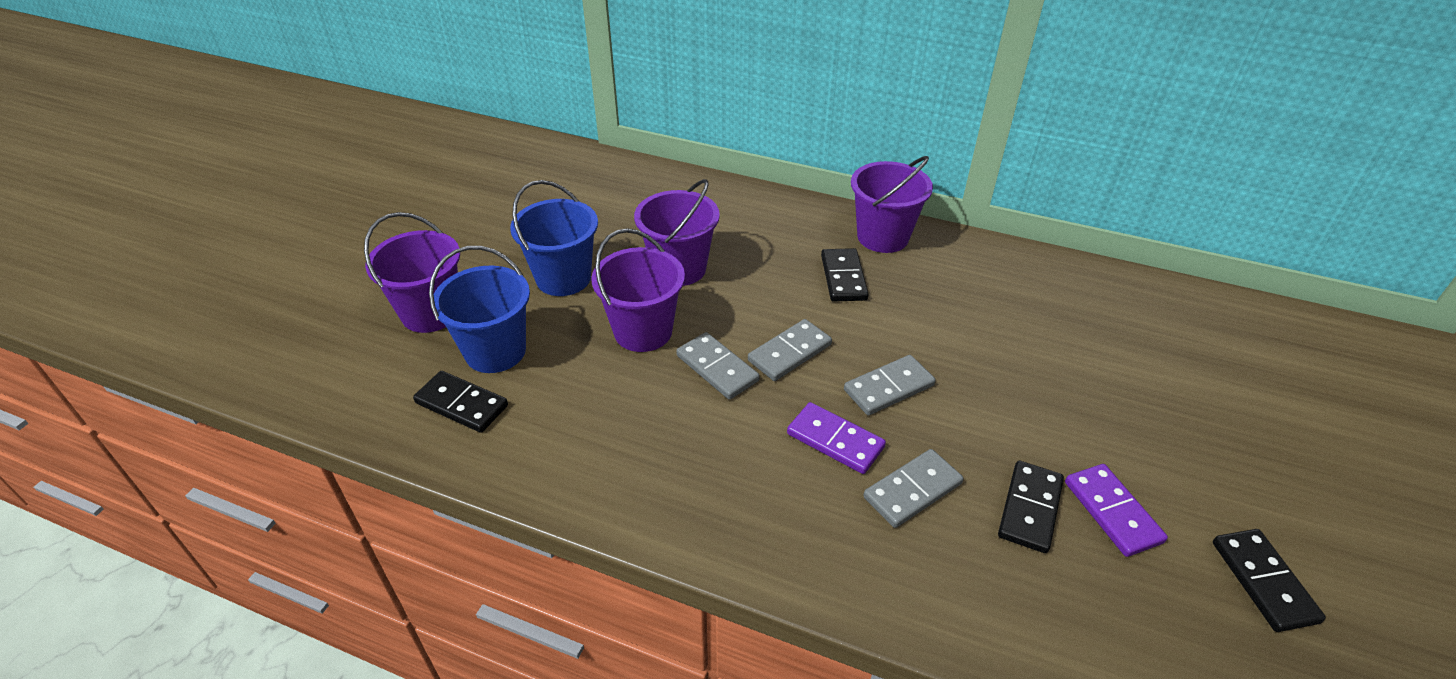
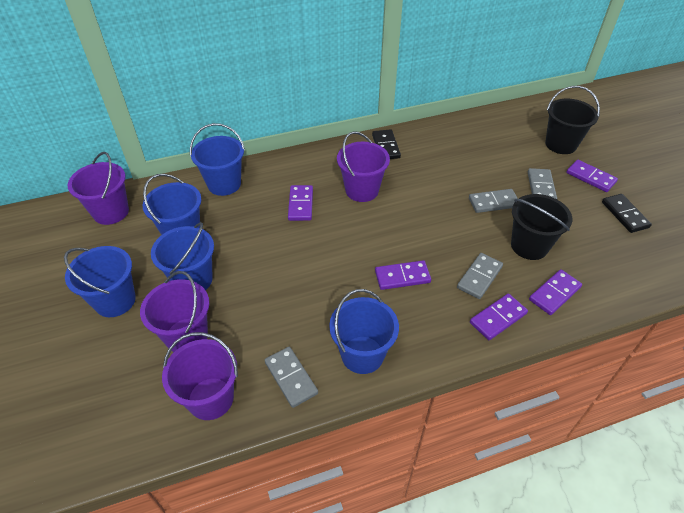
black bucket: 0 -> 2
black domino: 4 -> 2
blue bucket: 2 -> 5
purple domino: 2 -> 5

